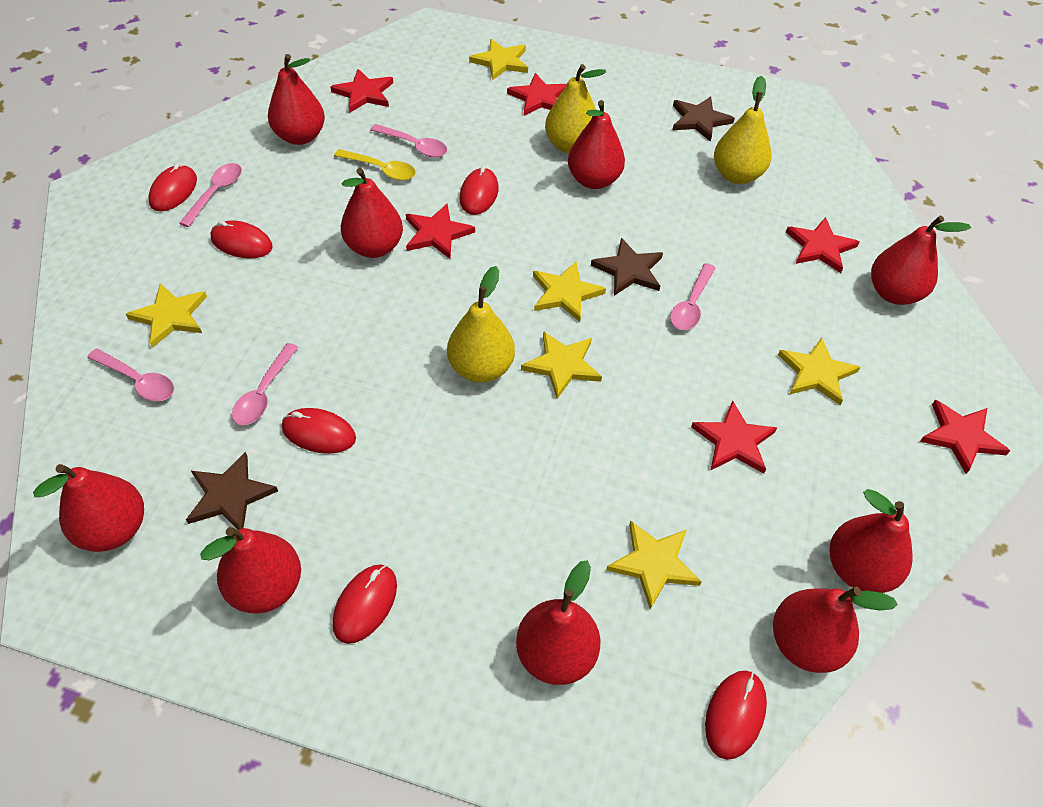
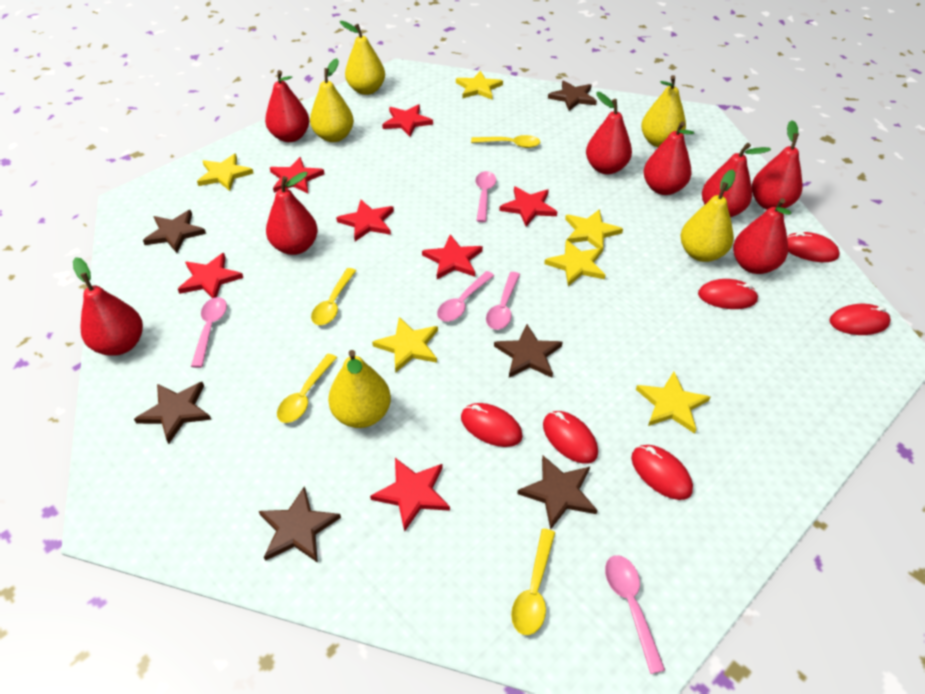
brown star: 3 -> 6
red pear: 9 -> 8
red star: 6 -> 7
yellow pear: 3 -> 5
yellow spoon: 1 -> 4

